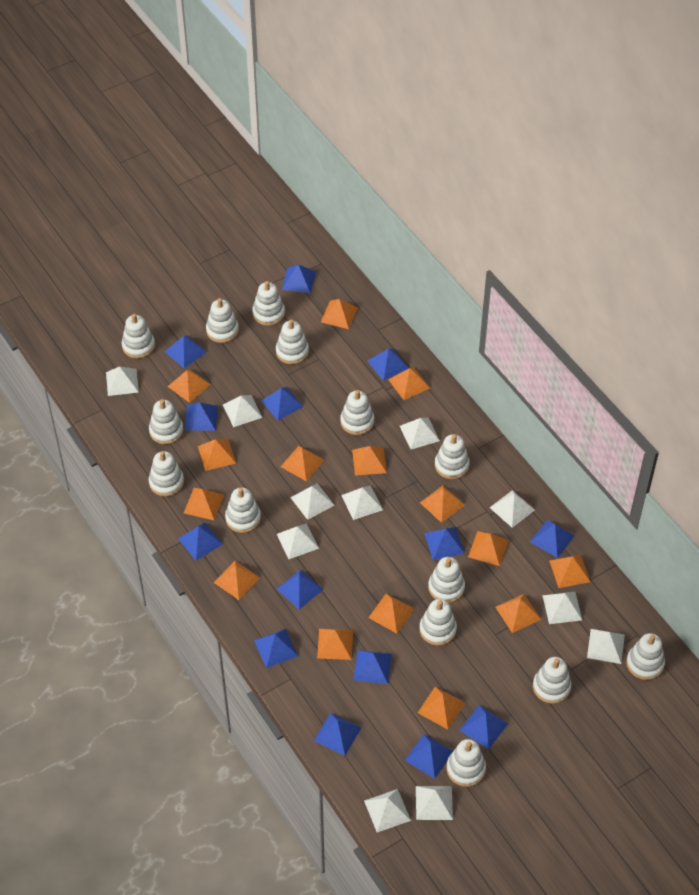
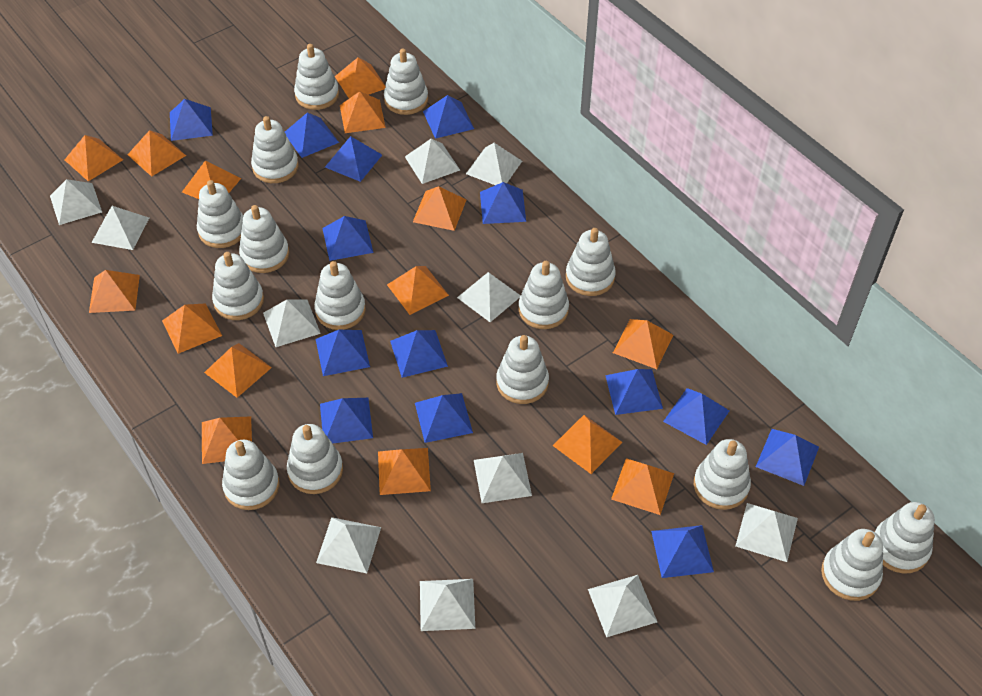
white stacking toy: 14 -> 15

